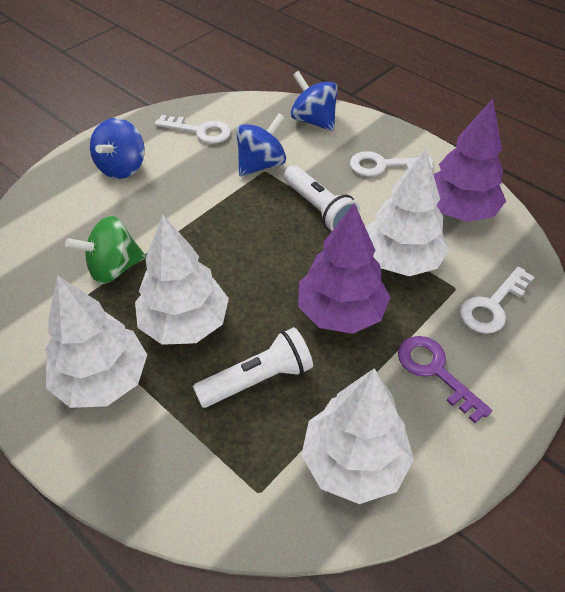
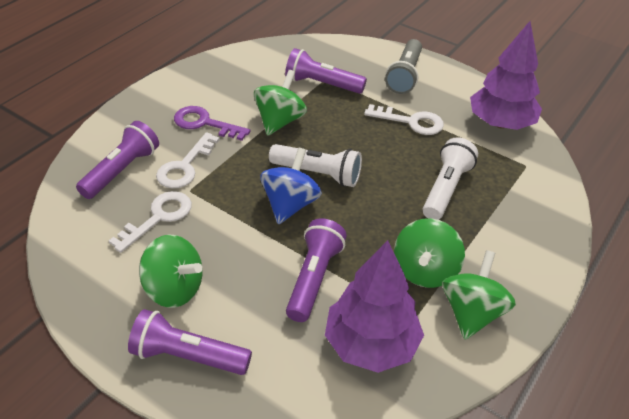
blue spinning top: 3 -> 1
green spinning top: 1 -> 4
grey flashlight: 0 -> 1
purple flashlight: 0 -> 4
white tree: 4 -> 0

